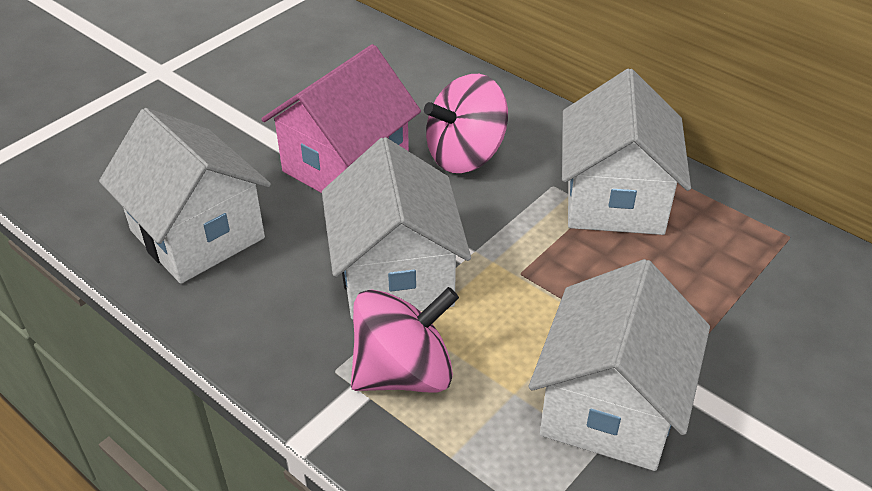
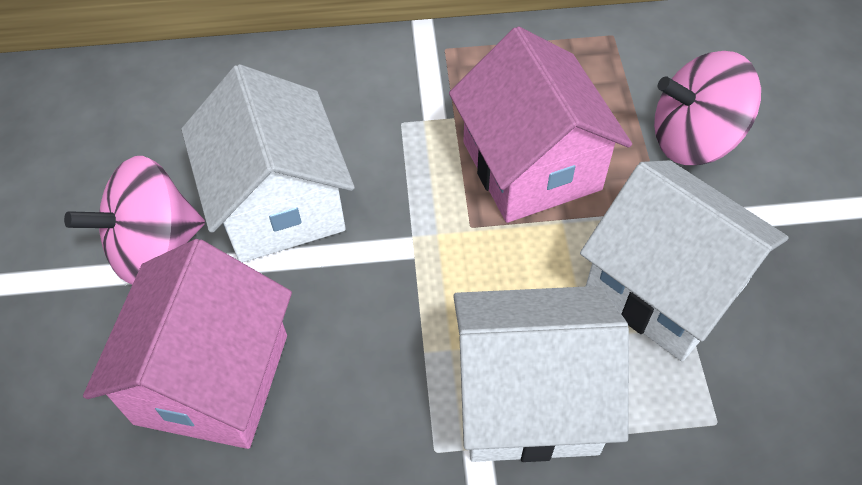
pink house: 1 -> 2
white house: 4 -> 3

